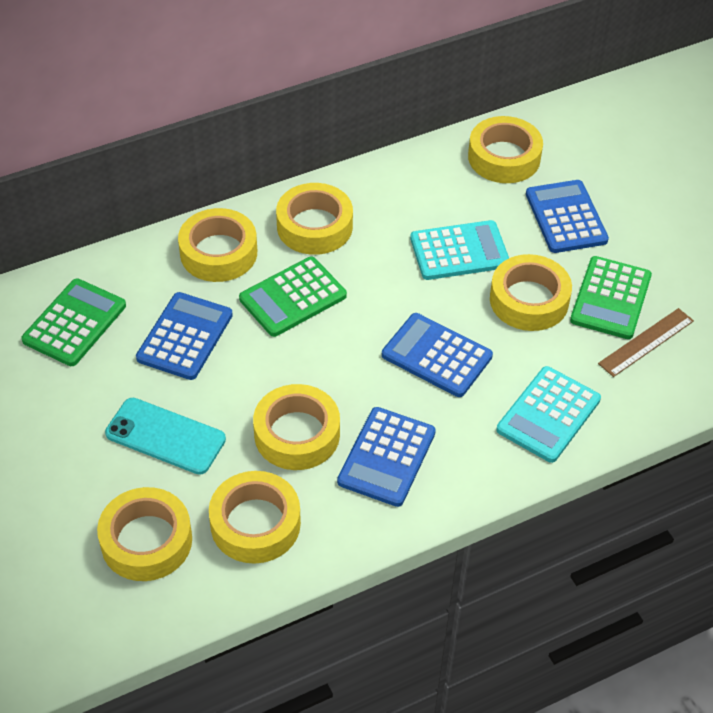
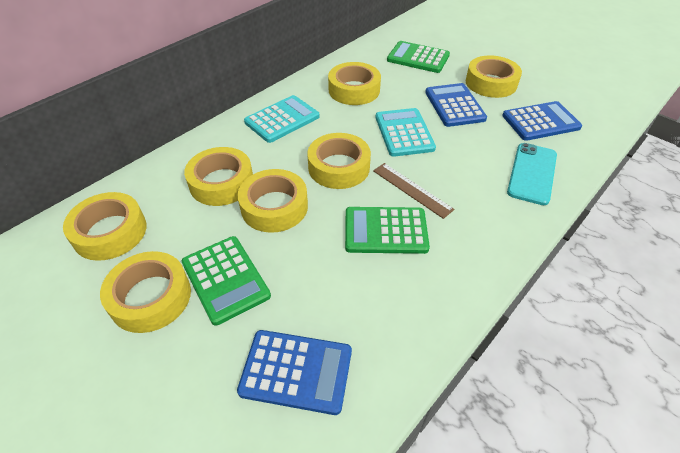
blue calculator: 4 -> 3

